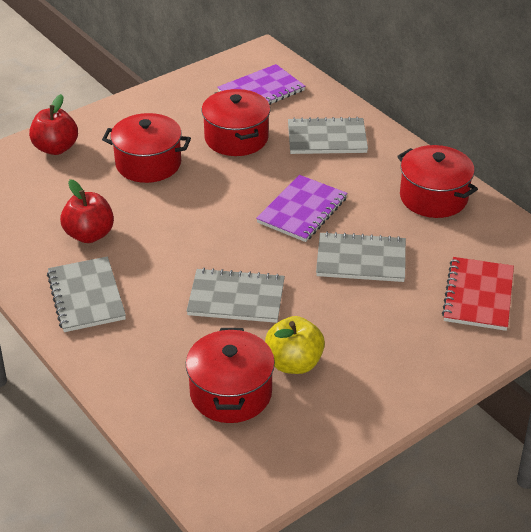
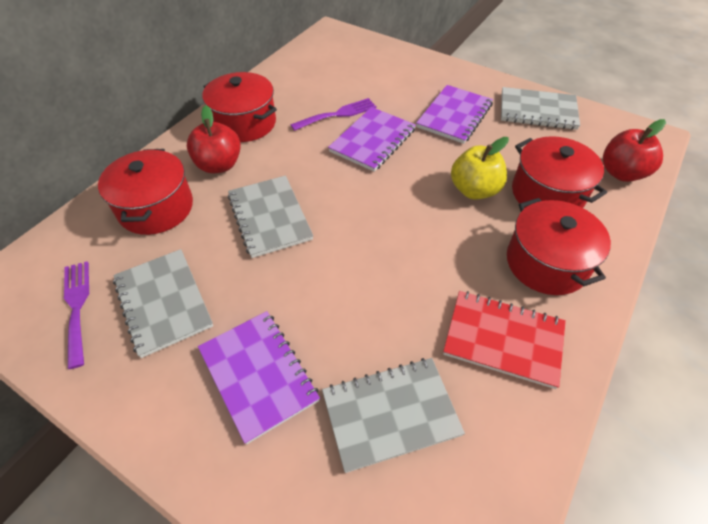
purple fork: 0 -> 2
purple notebook: 2 -> 3

